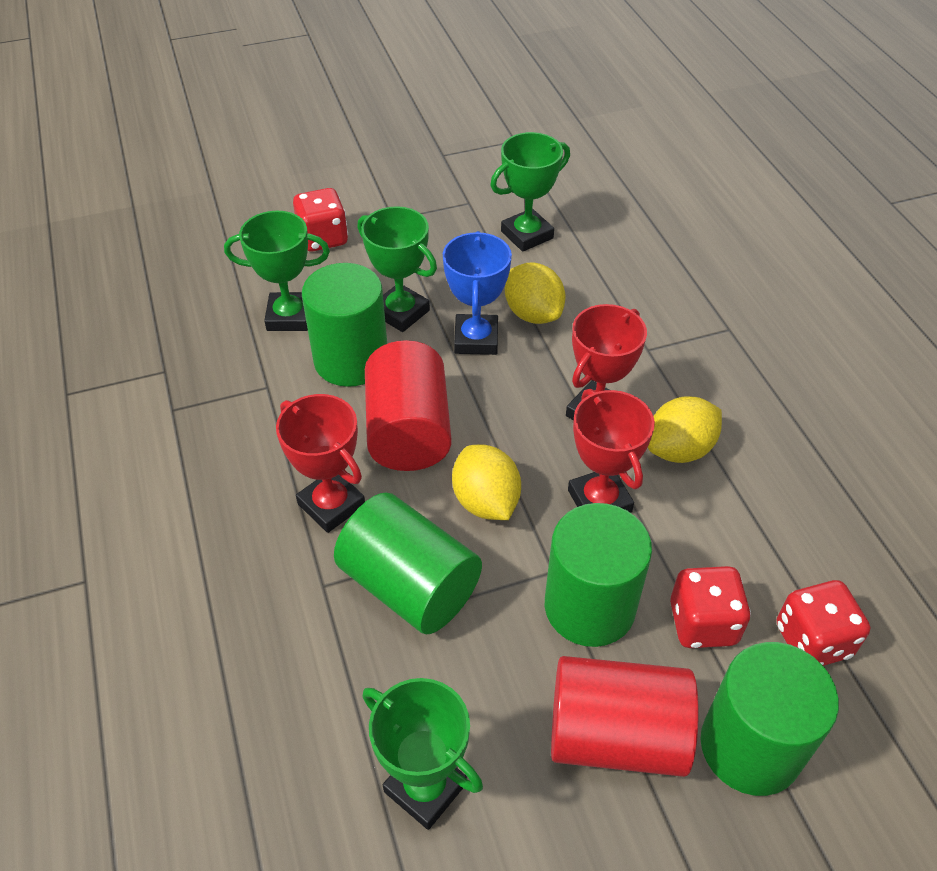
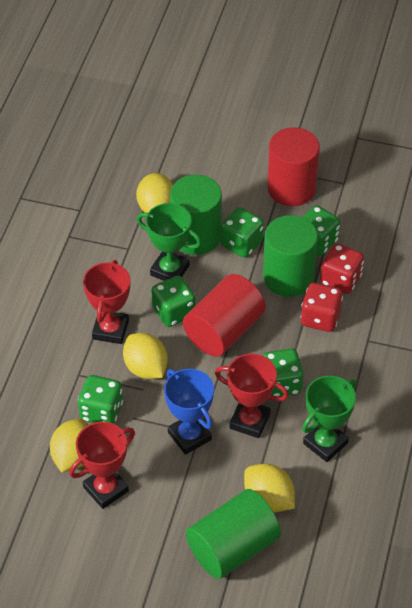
green cylinder: 4 -> 3
green dice: 0 -> 5
green trophy: 4 -> 2
red dice: 3 -> 2
yellow lemon: 3 -> 4

